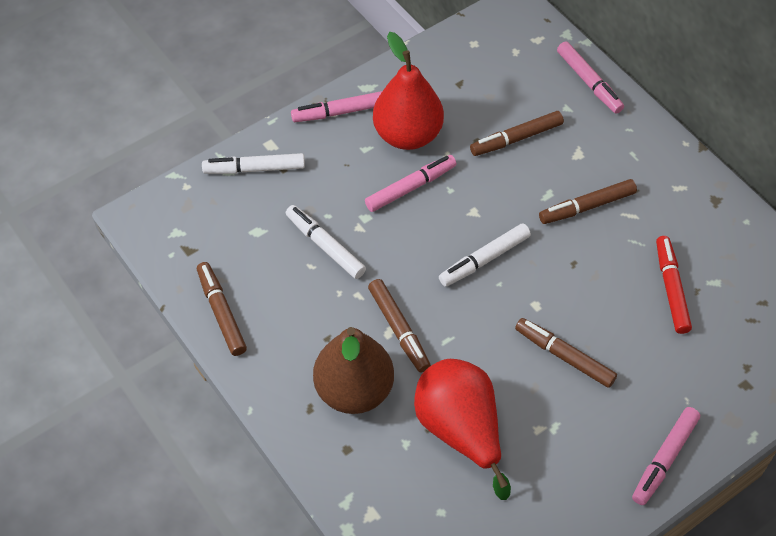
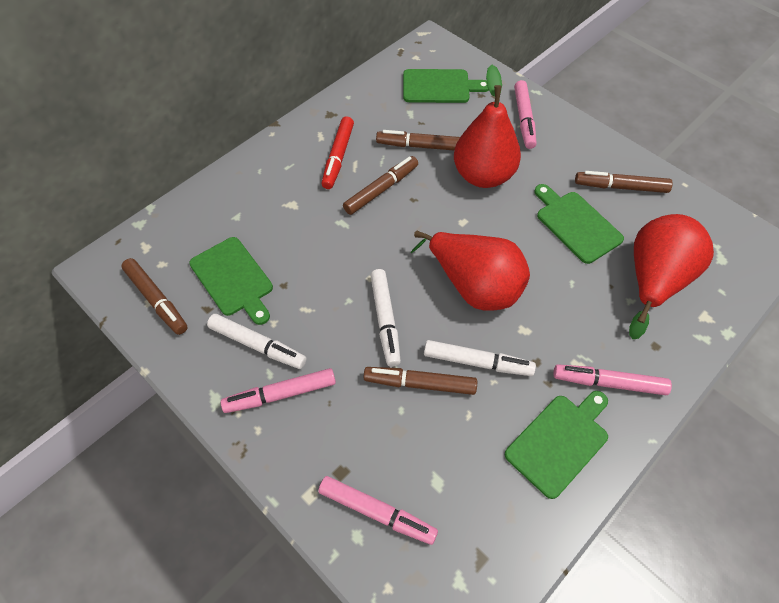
brown pear: 1 -> 0
green cutting board: 0 -> 4
red pear: 2 -> 3

